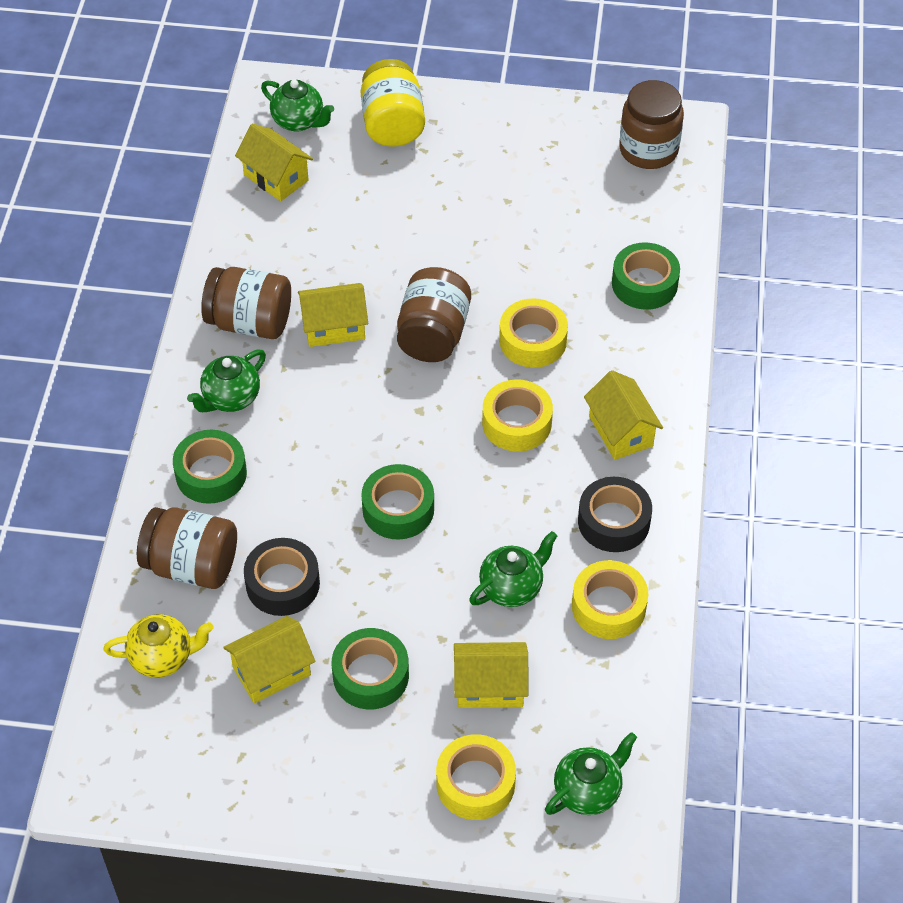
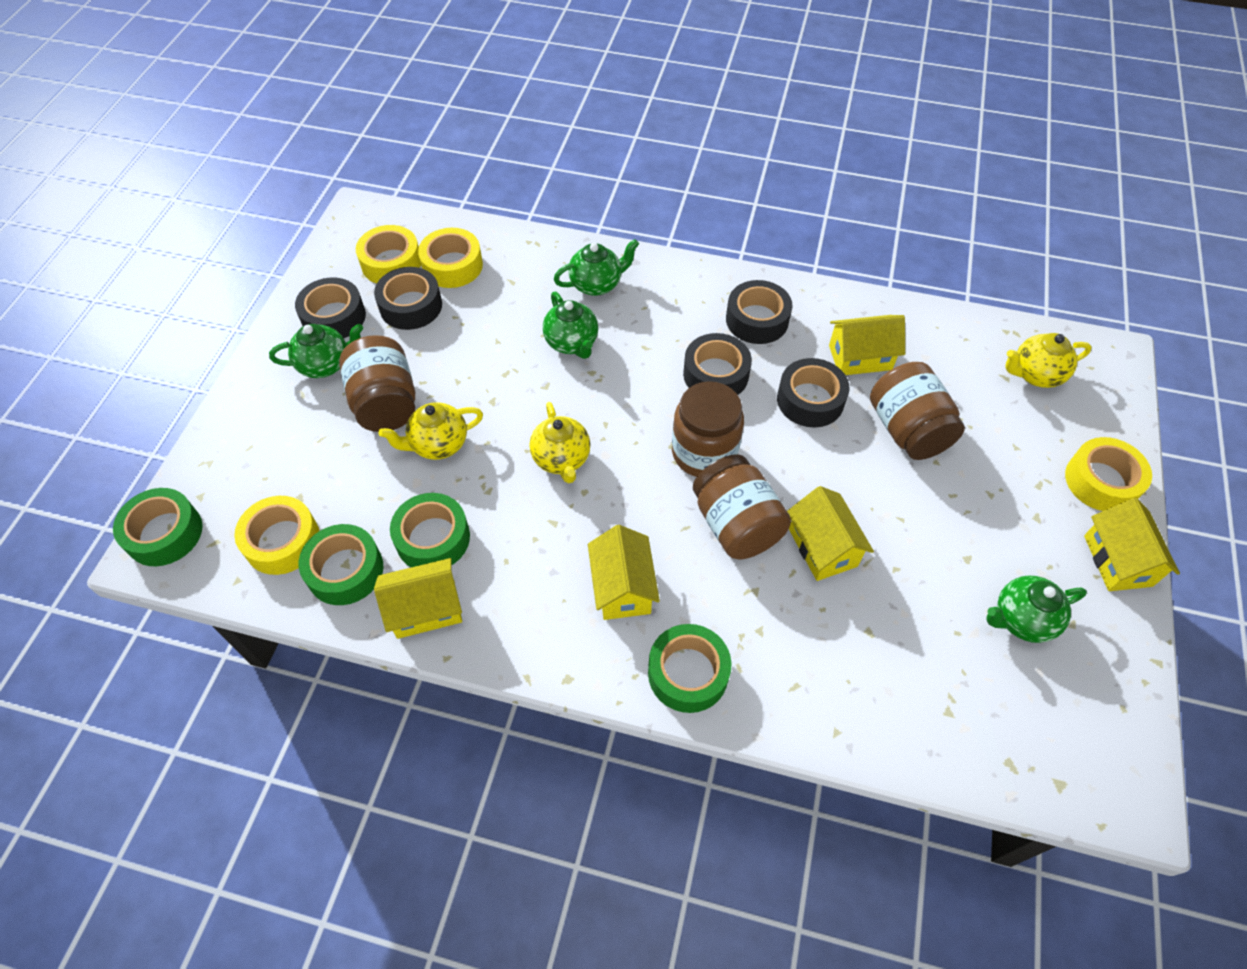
black tape: 2 -> 5
yellow jar: 1 -> 0
yellow teapot: 1 -> 3

